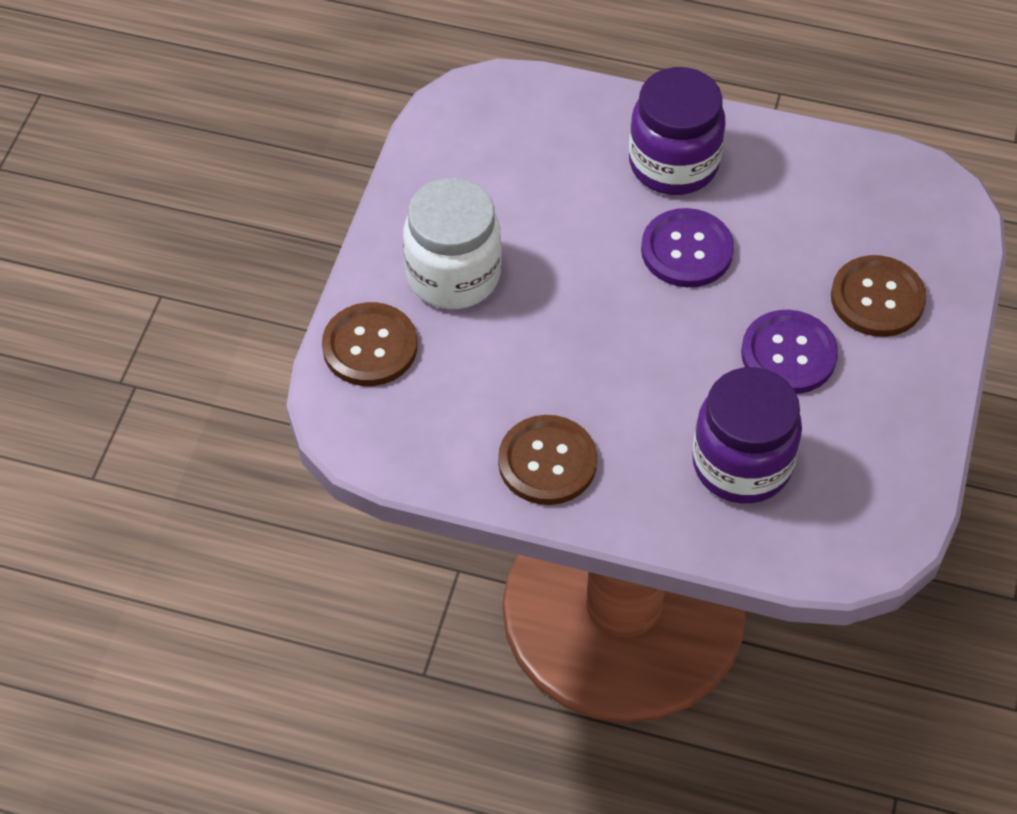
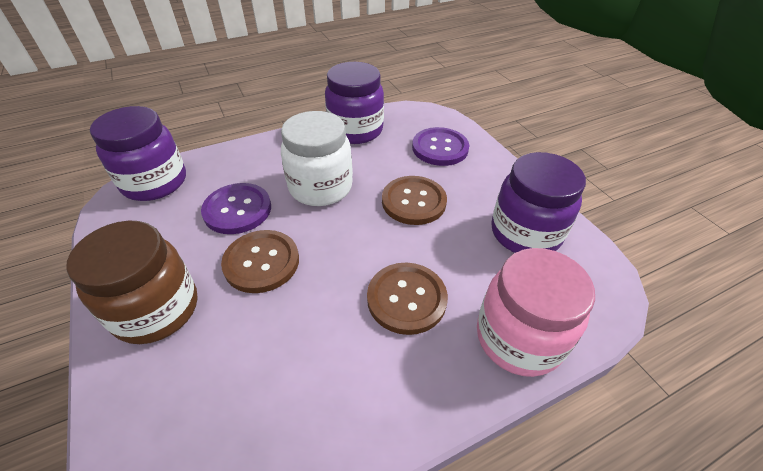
brown jar: 0 -> 1
pink jar: 0 -> 1
purple jar: 2 -> 3

